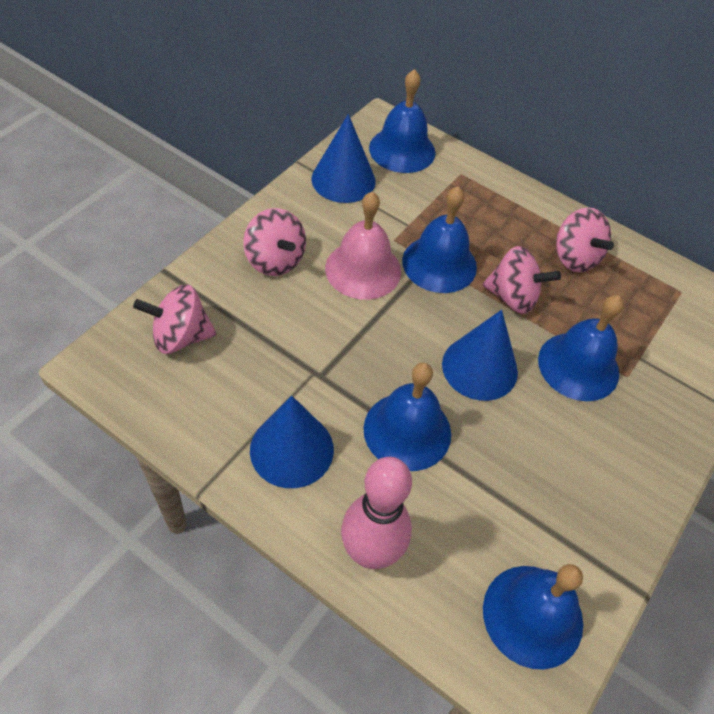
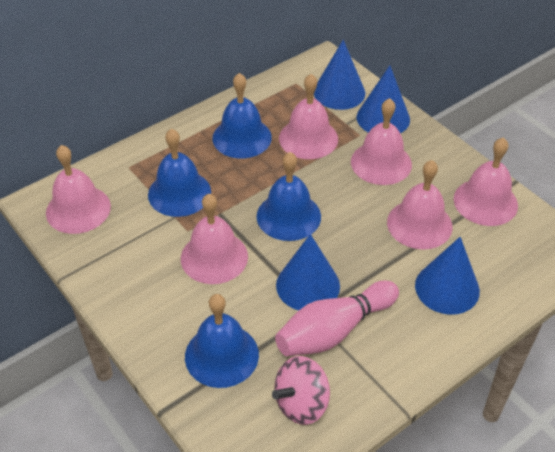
blue bell: 5 -> 4
blue cone: 3 -> 4
pink bell: 1 -> 6
pink spinning top: 4 -> 1

